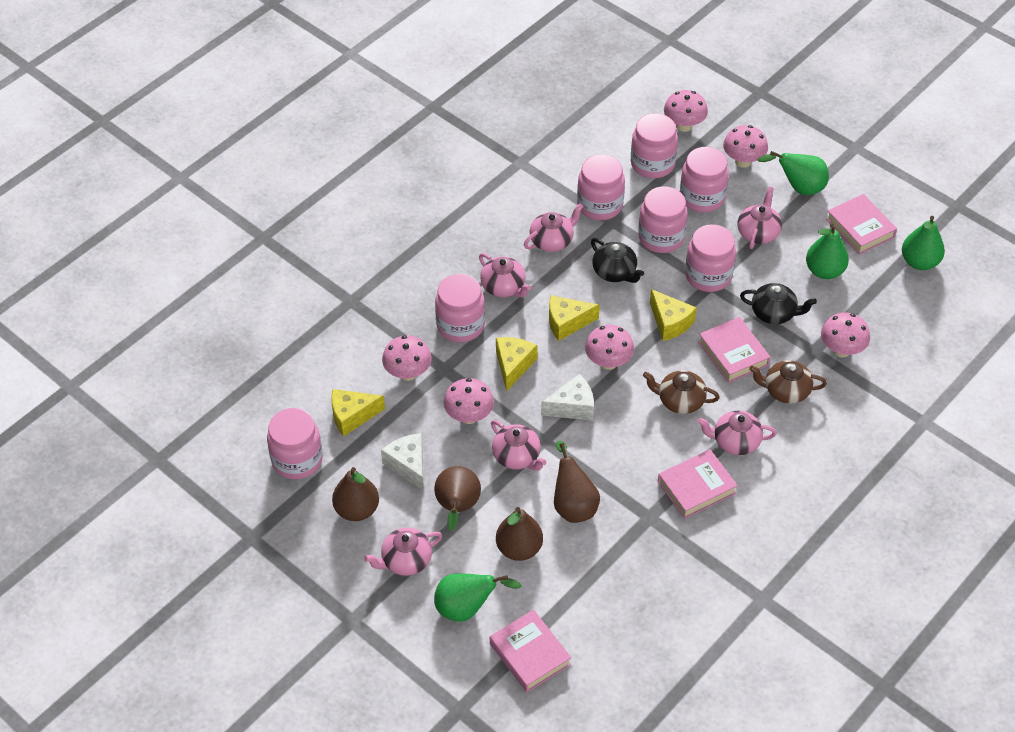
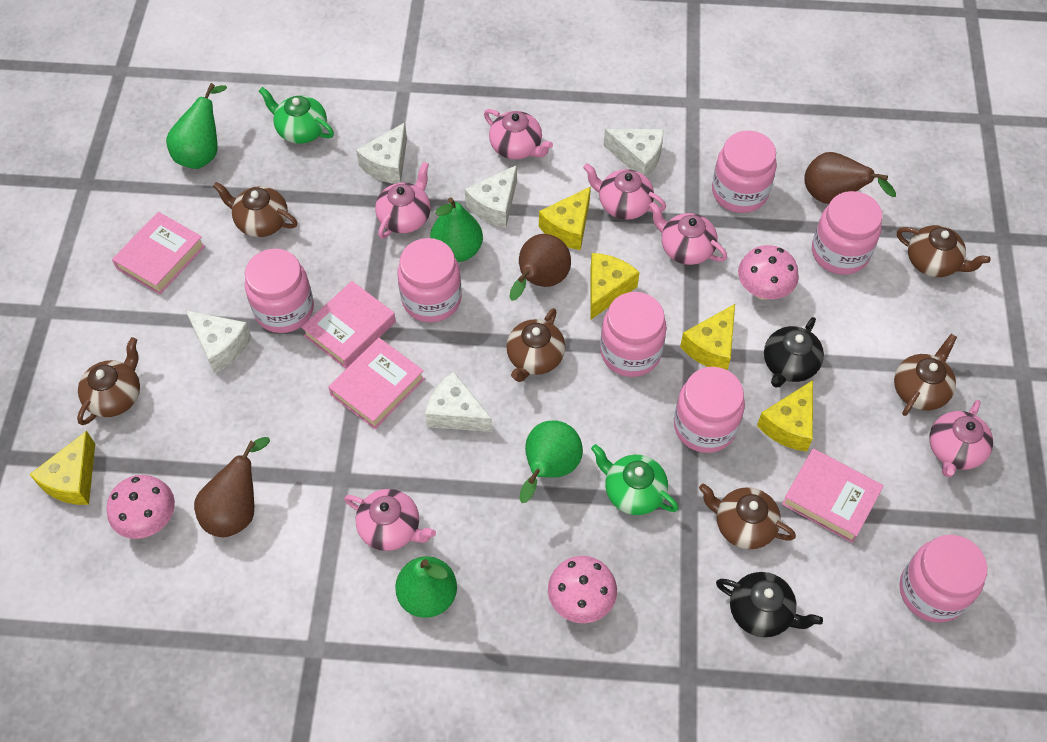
brown pear: 4 -> 3
brown teapot: 2 -> 6
green teapot: 0 -> 2
pink mushroom: 6 -> 3
white cheese: 2 -> 5
yellow cheese: 4 -> 5

